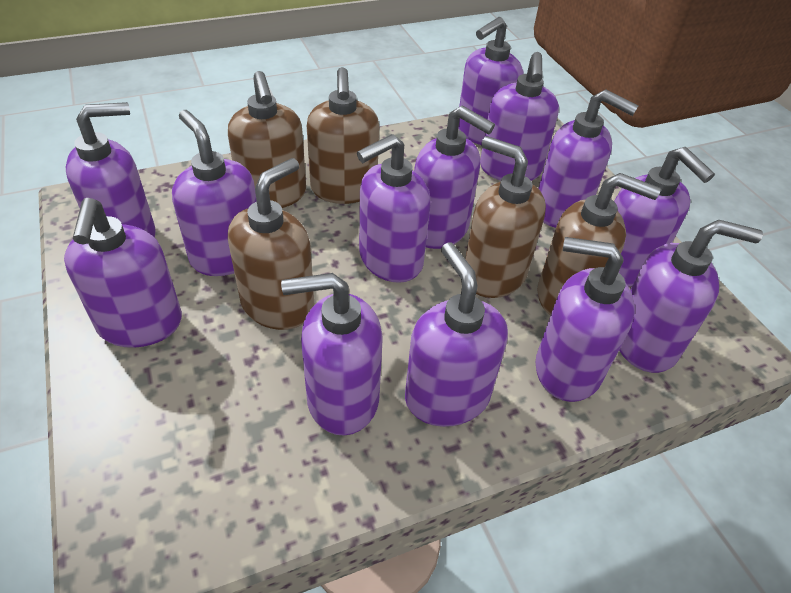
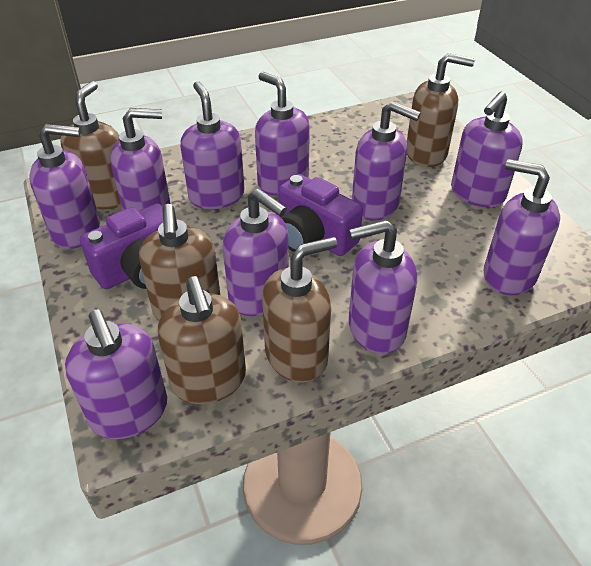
purple camera: 0 -> 2
purple soap dispenser: 13 -> 10

